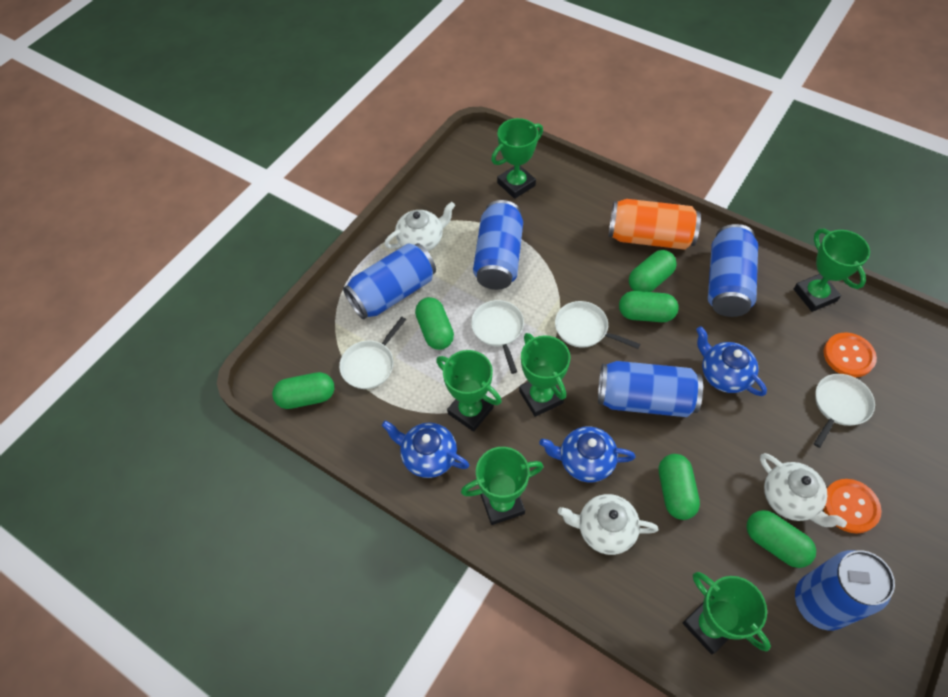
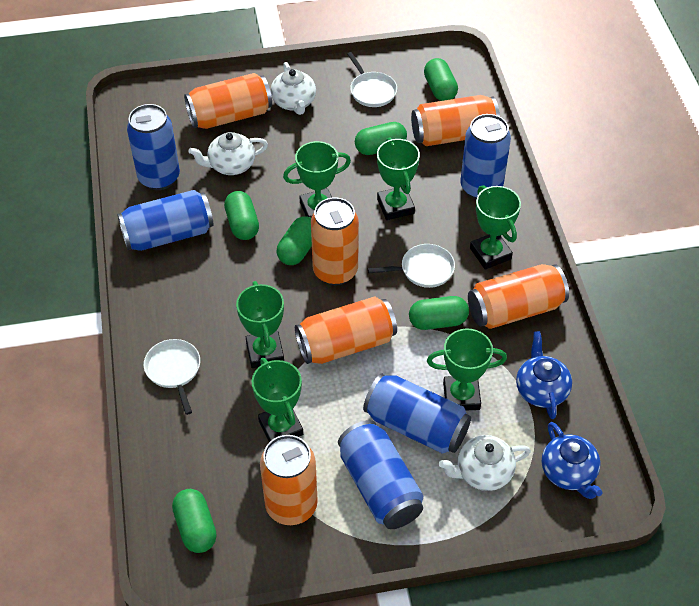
blue teapot: 3 -> 2
orange button: 2 -> 0
orange can: 1 -> 6
white pan: 4 -> 3

